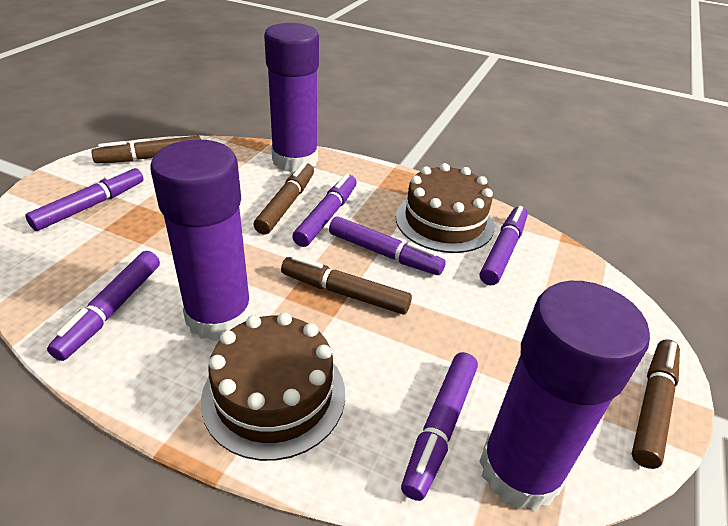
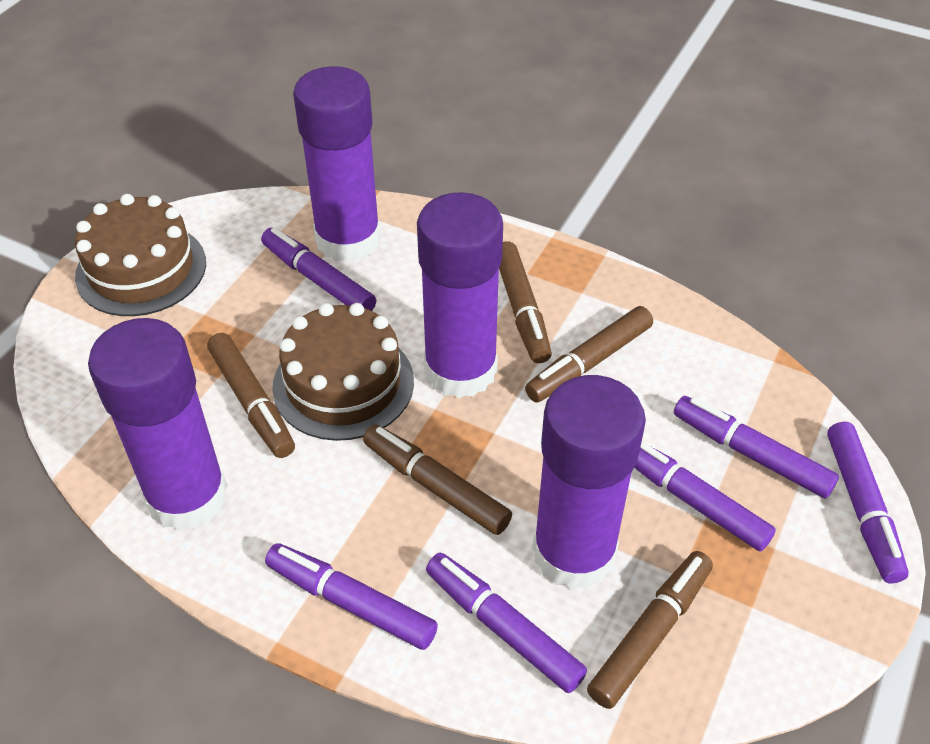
brown marker: 4 -> 5
purple glue stick: 3 -> 4

